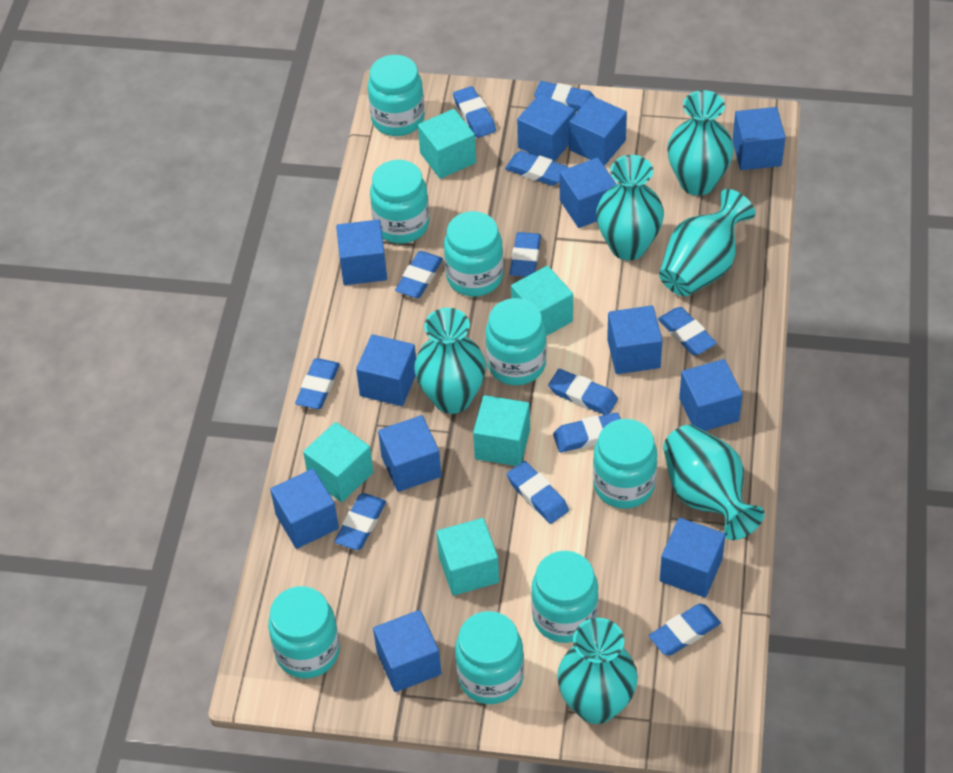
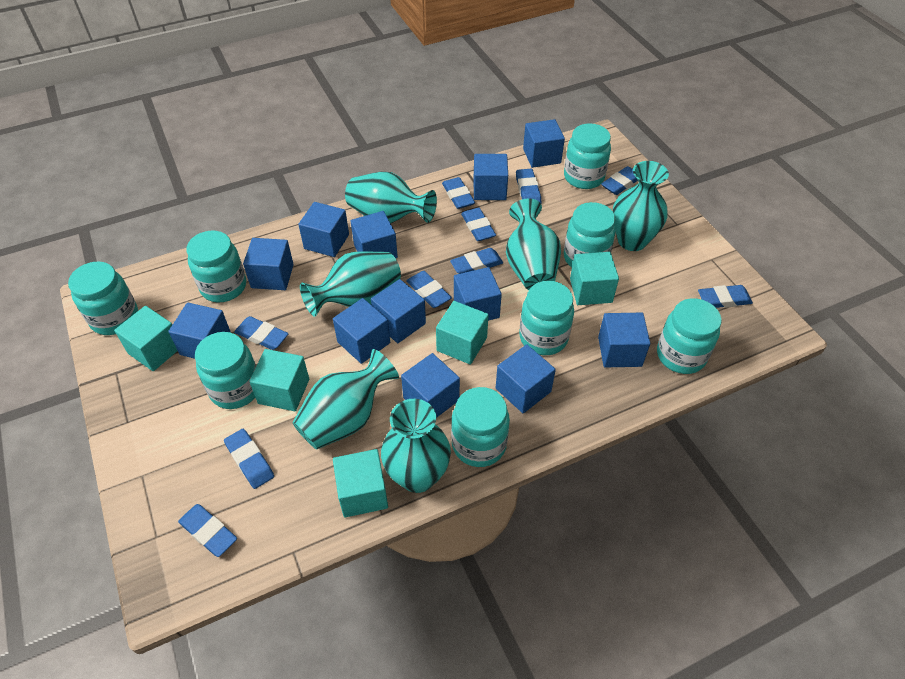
blue eraser: 12 -> 10

